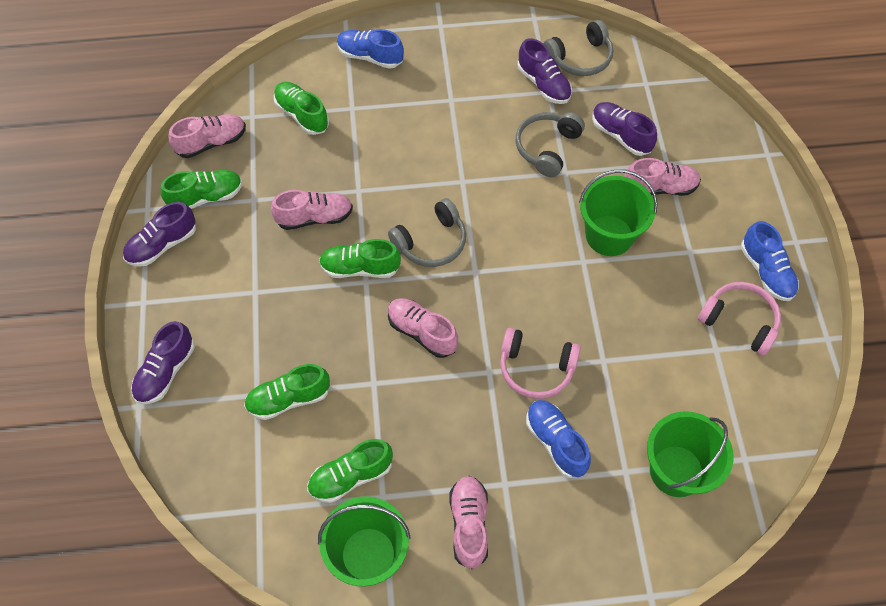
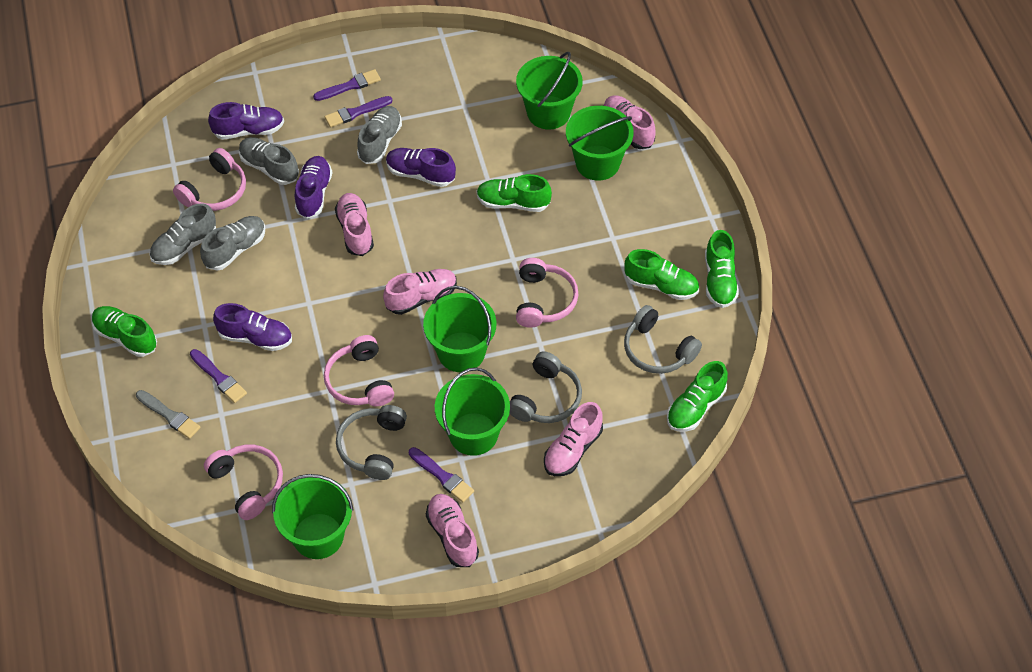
blue shoe: 3 -> 0
green bucket: 3 -> 5
grey brush: 0 -> 1
grey shoe: 0 -> 4
pink headphones: 2 -> 4
purple brush: 0 -> 4

